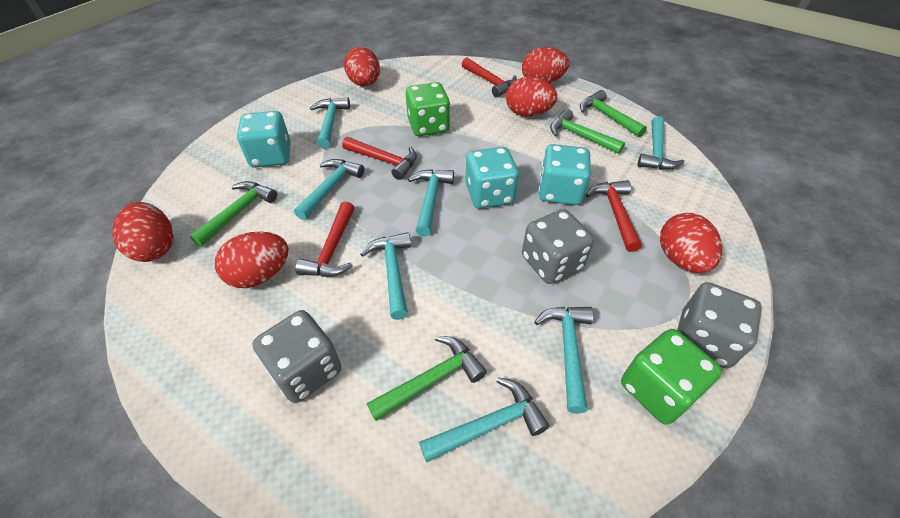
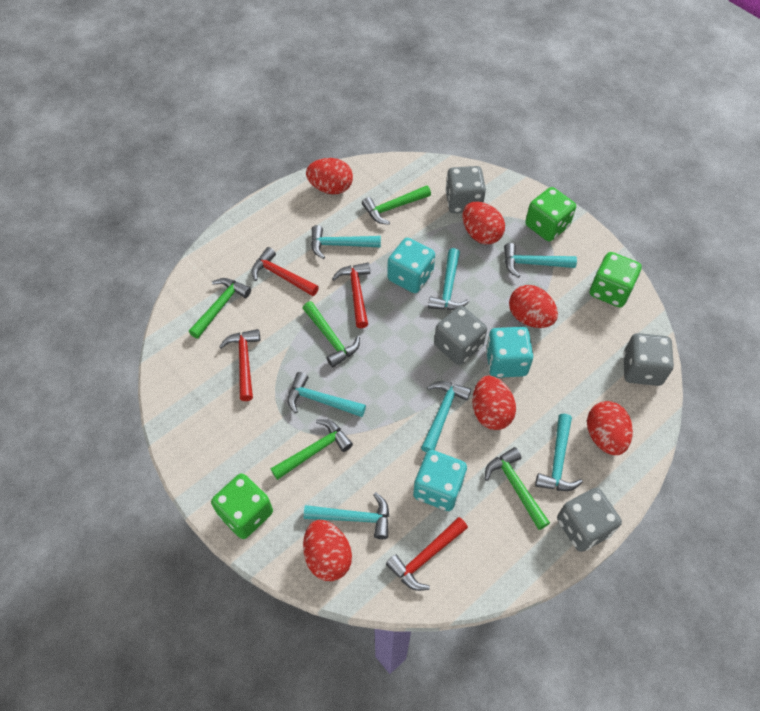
green dice: 2 -> 3
green hammer: 4 -> 5
grey dice: 3 -> 4

